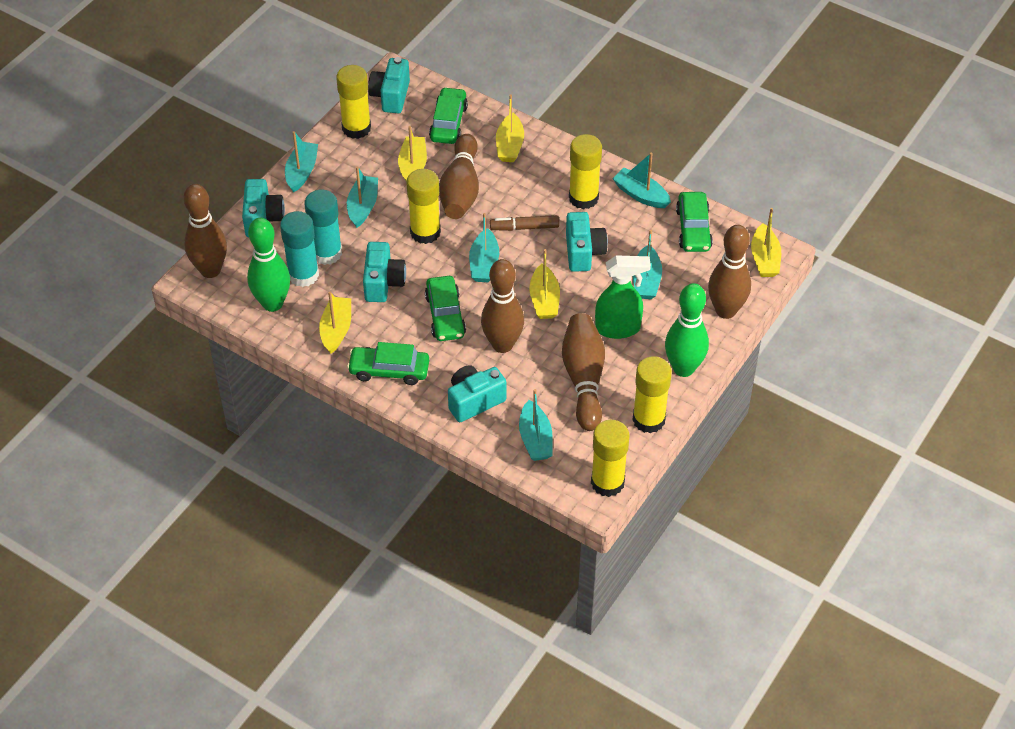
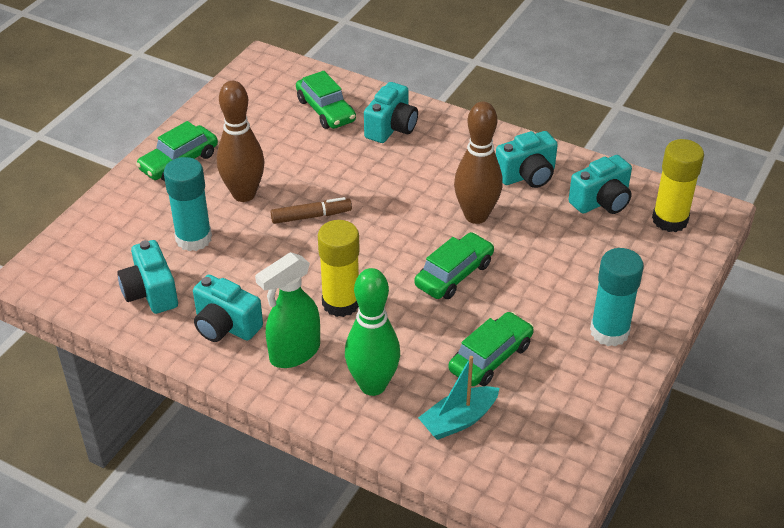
brown bowling pin: 5 -> 2
green bowling pin: 2 -> 1
turquoise boat: 6 -> 1
yellow boat: 5 -> 0
yellow glue stick: 5 -> 2

